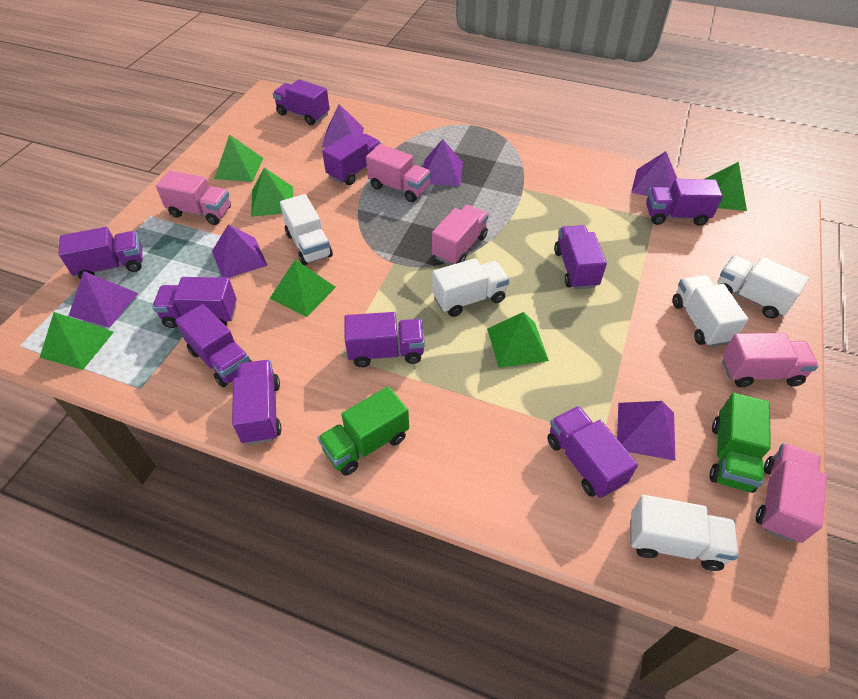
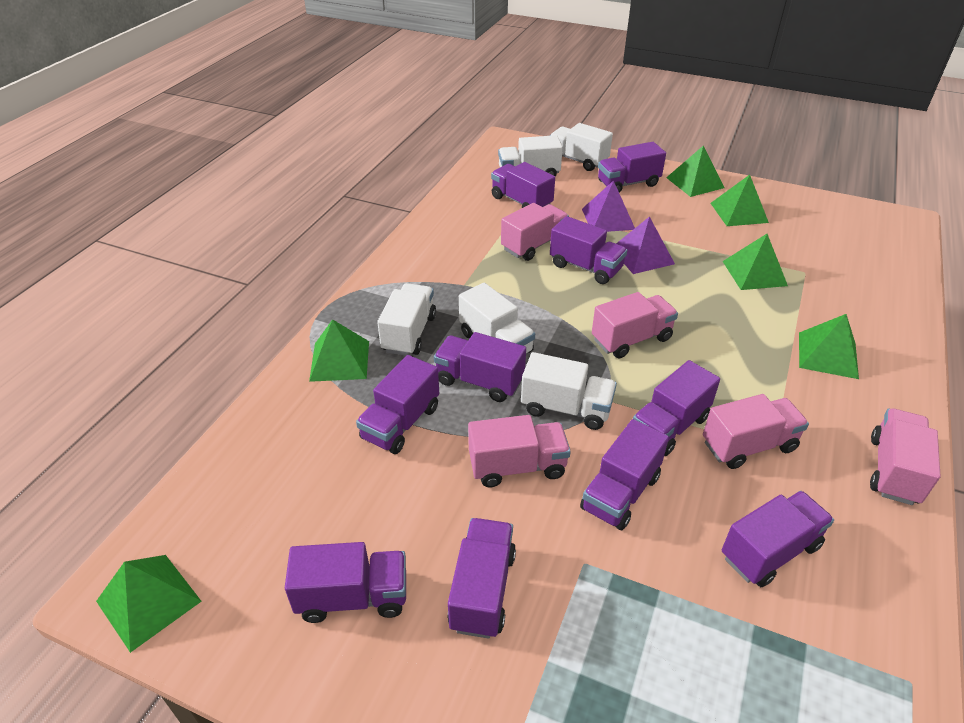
green truck: 2 -> 0
purple pyramid: 6 -> 2

